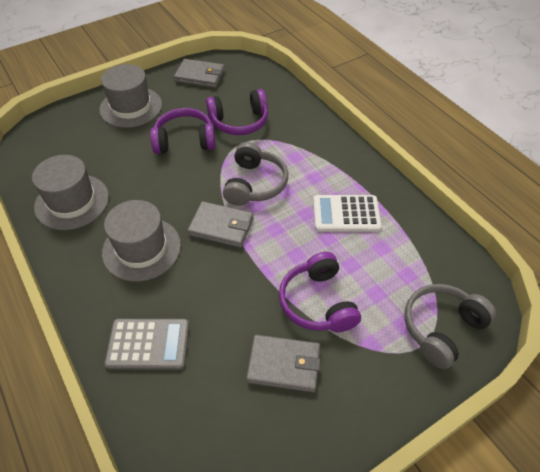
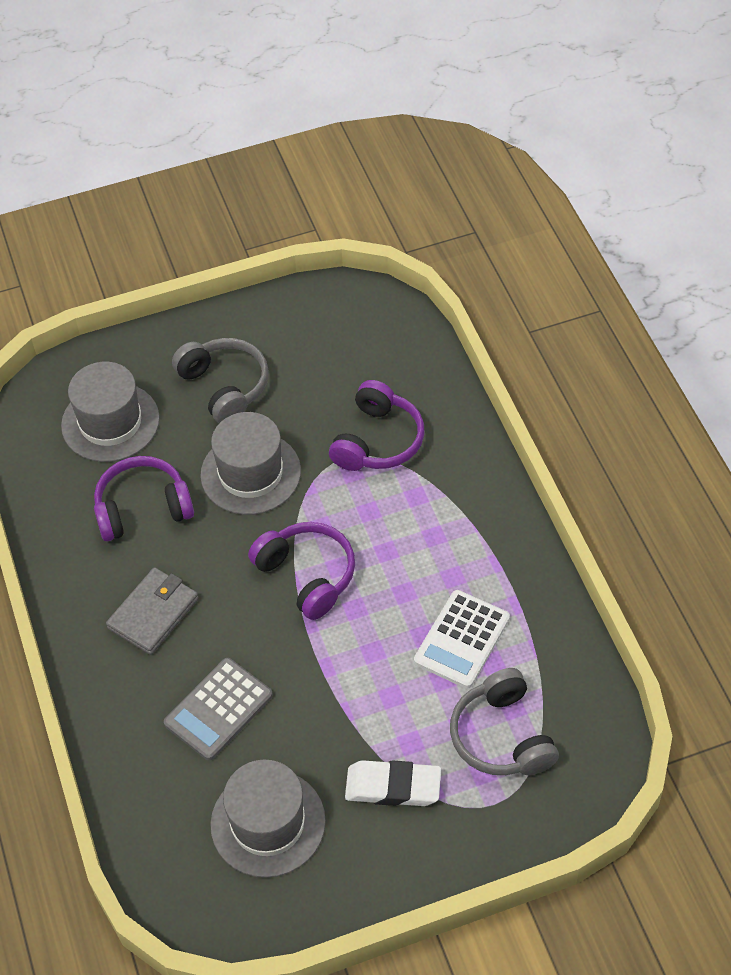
grey wallet: 3 -> 1
white eraser: 0 -> 1

